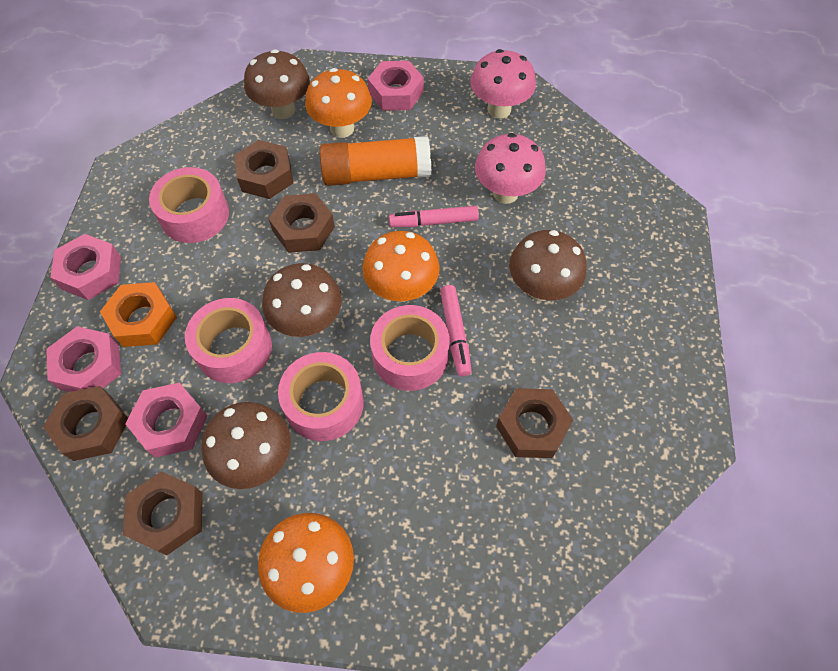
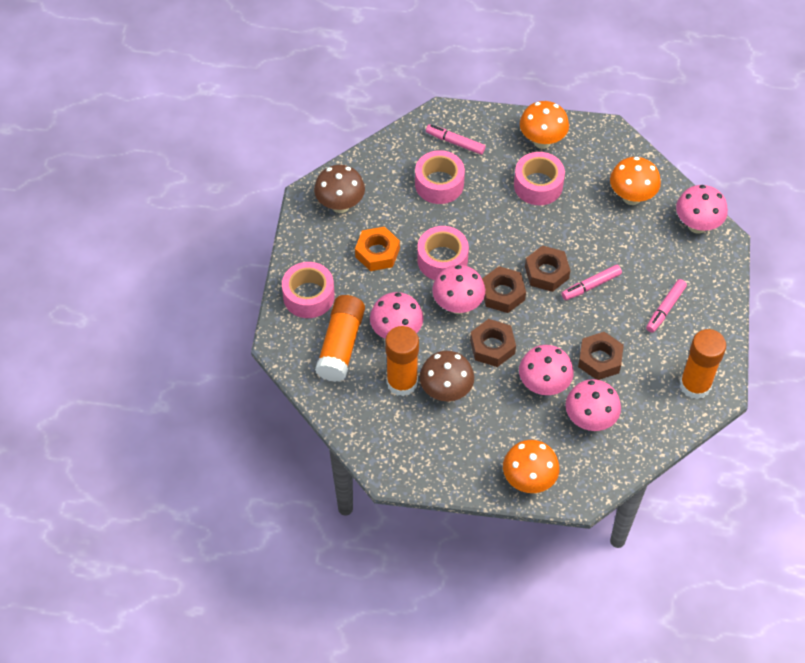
brown mushroom: 4 -> 2
brown nut: 5 -> 4
orange glue stick: 1 -> 3
pink marker: 2 -> 3
pink mushroom: 2 -> 5
pink nut: 4 -> 0

